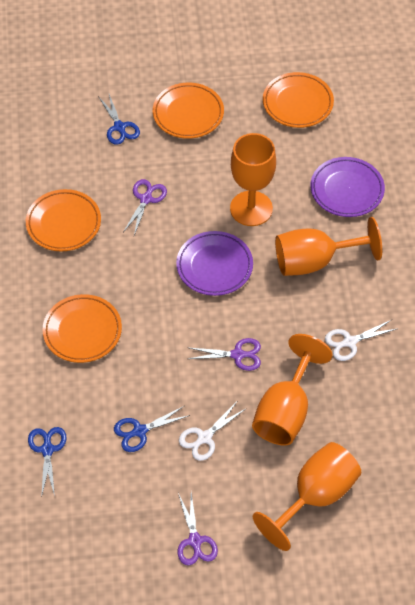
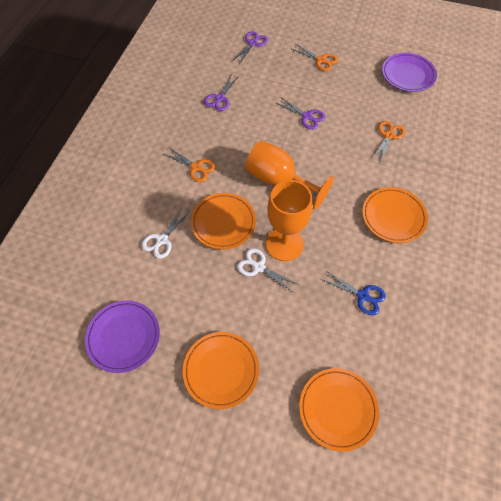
blue scissors: 3 -> 1
orange goblet: 4 -> 2
orange scissors: 0 -> 3

